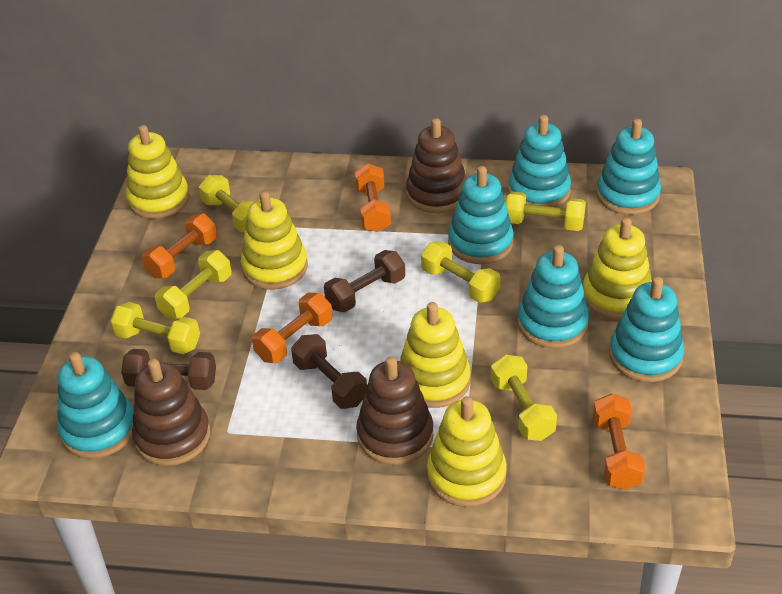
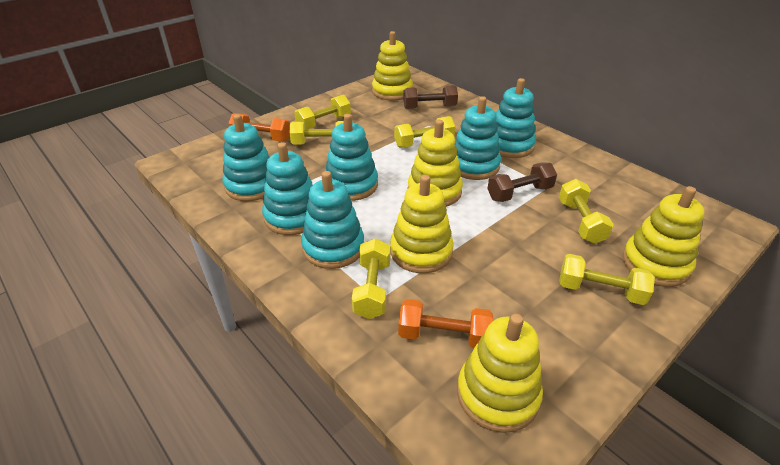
brown dumbbell: 3 -> 2
brown stacking toy: 3 -> 0
orange dumbbell: 4 -> 2

